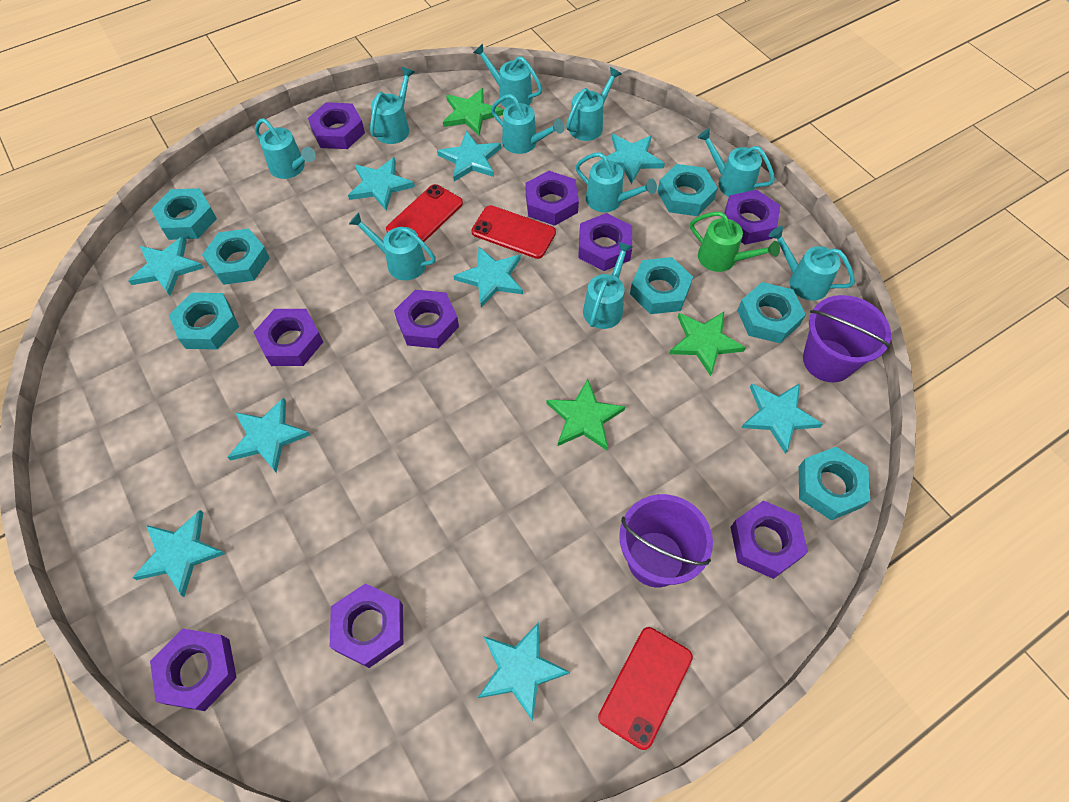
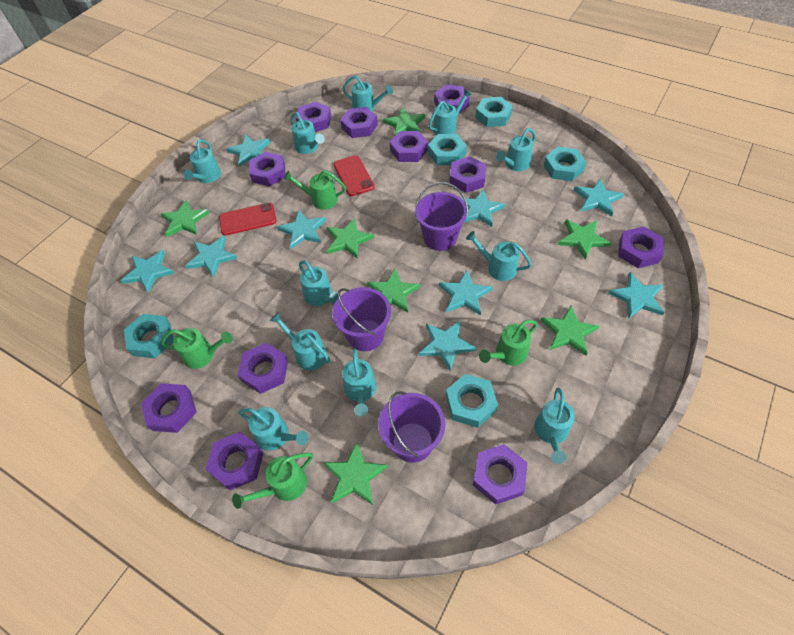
green star: 3 -> 7
green watering can: 1 -> 4
purple bucket: 2 -> 3
purple nut: 9 -> 11
red phone: 3 -> 2
turquoise nut: 7 -> 5
turquoise watering can: 10 -> 11

